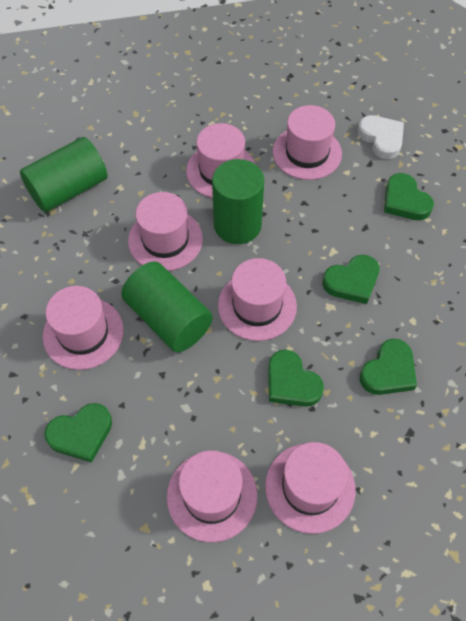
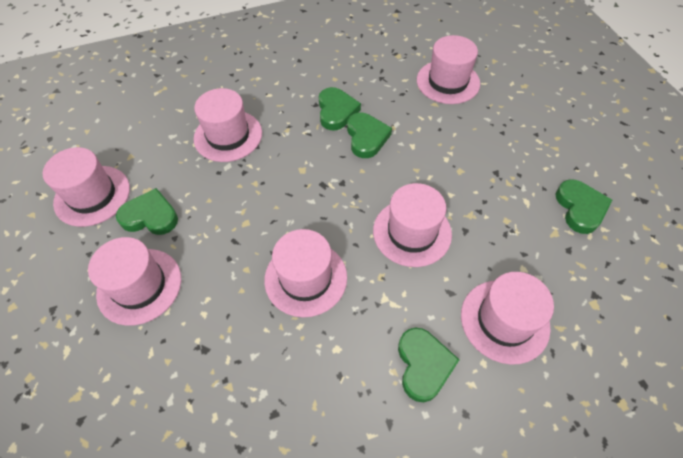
green cylinder: 3 -> 0
white heart: 1 -> 0

